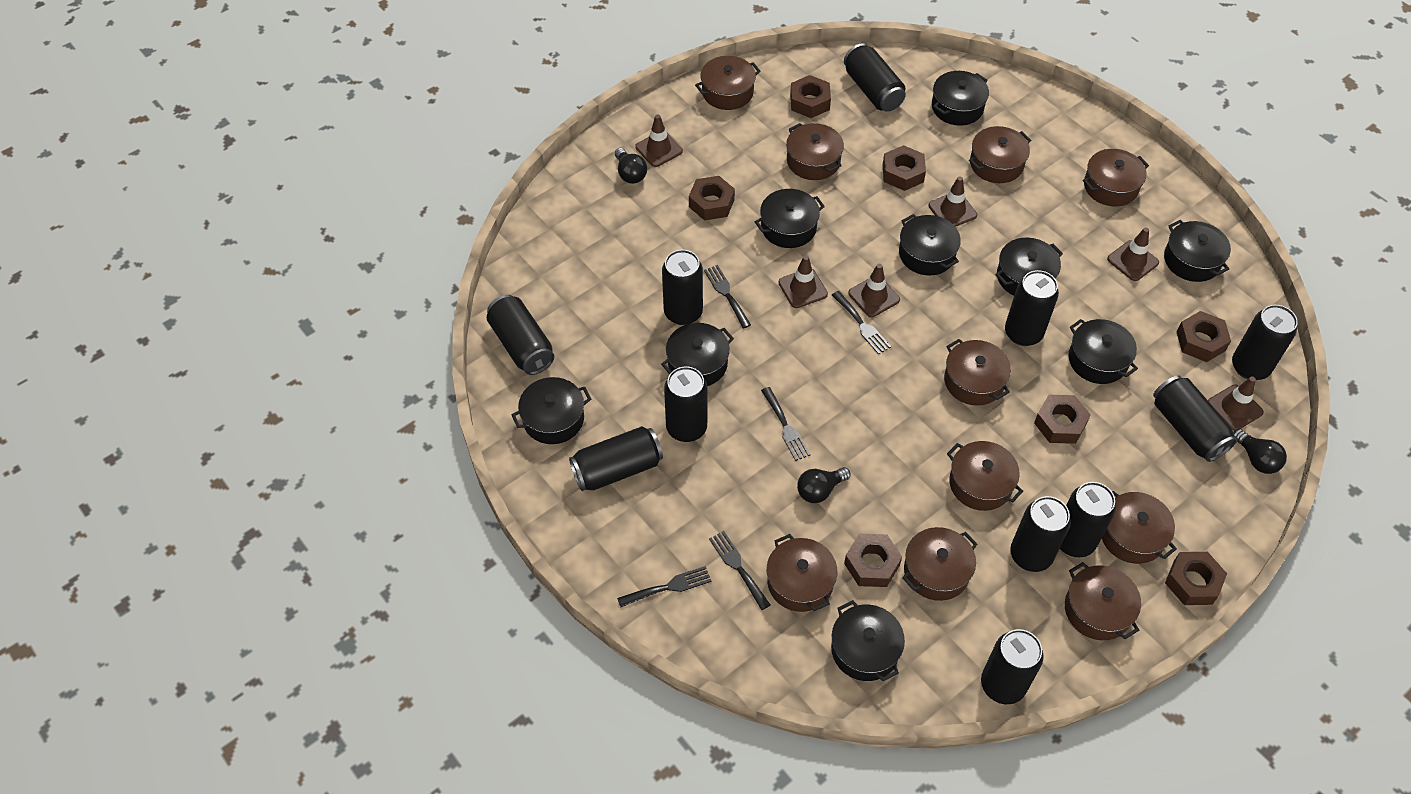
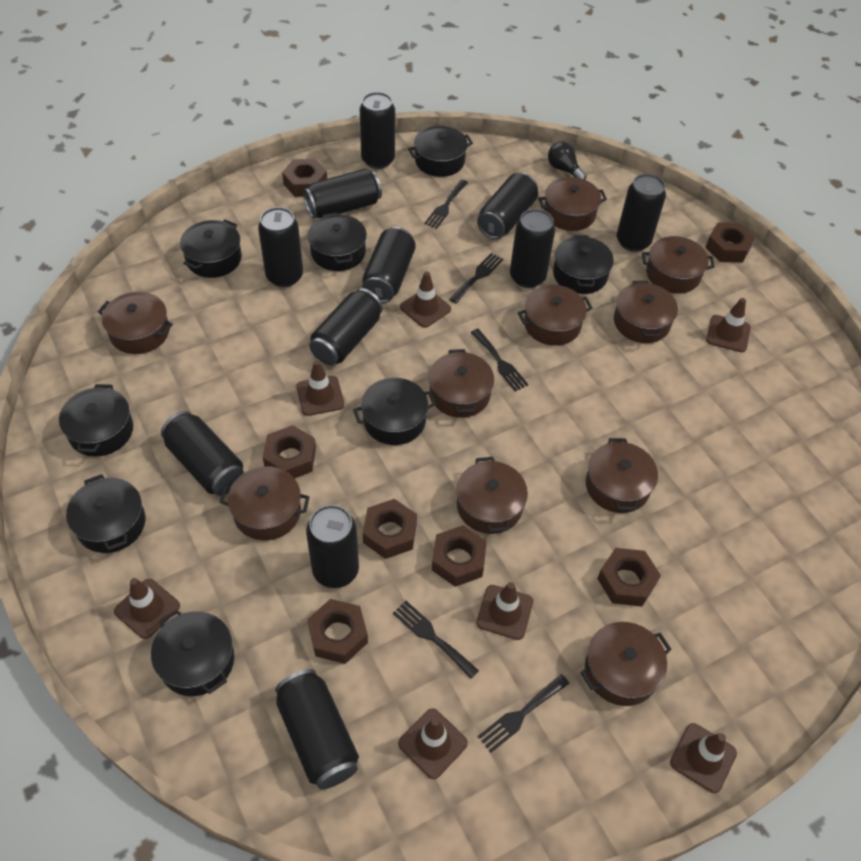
black light bulb: 3 -> 1
black pot: 9 -> 8
brown traffic cone: 6 -> 7

